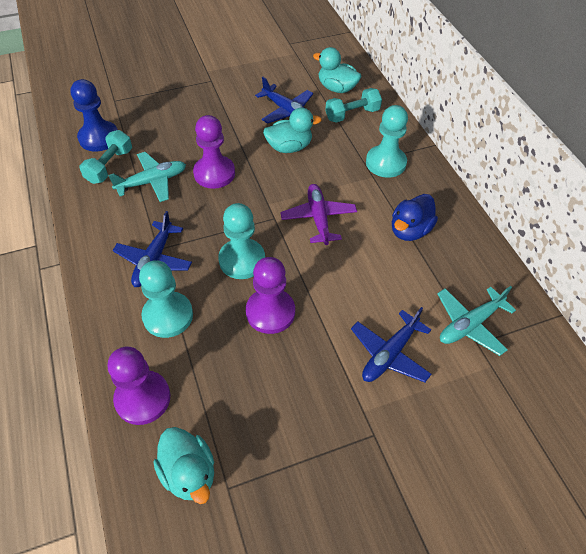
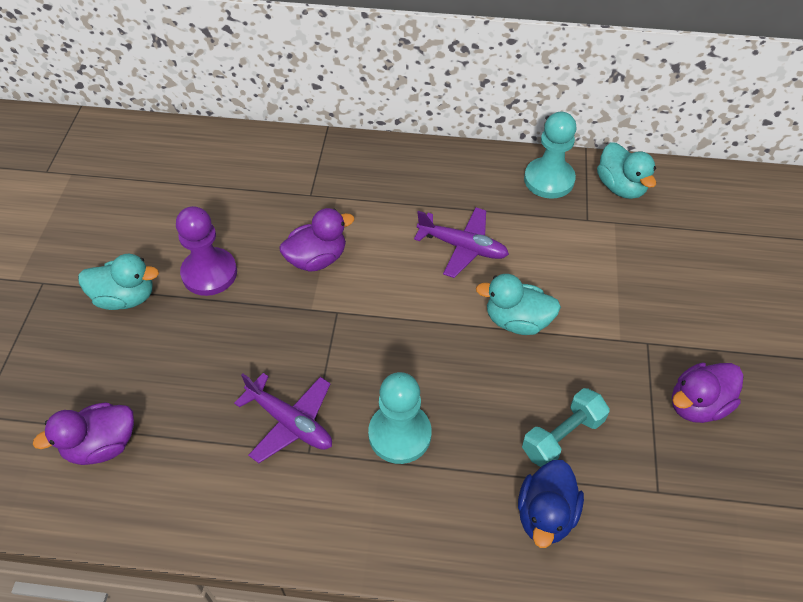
blue pawn: 1 -> 0
blue plane: 3 -> 0
purple duck: 0 -> 3
purple pawn: 3 -> 1
purple plane: 1 -> 2
turquoise dumbbell: 2 -> 1
turquoise pawn: 3 -> 2
turquoise plane: 2 -> 0

